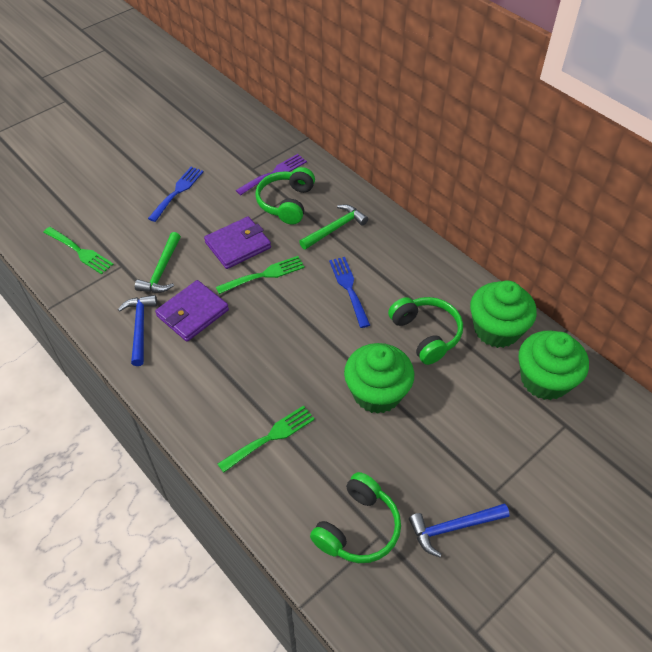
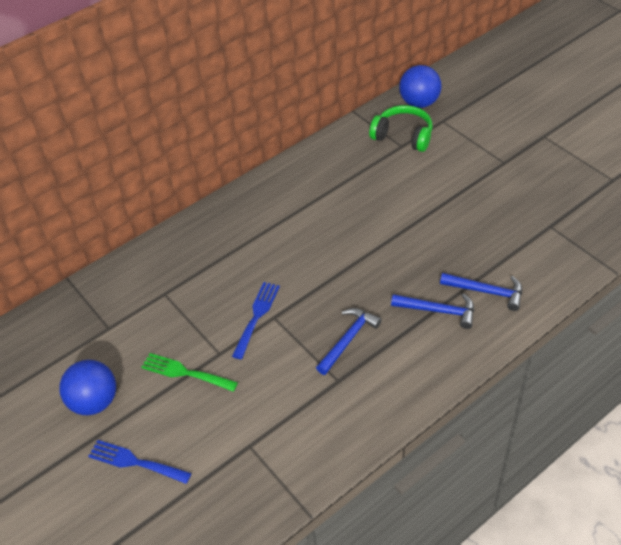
blue ball: 0 -> 2
blue hammer: 2 -> 3
green cupcake: 3 -> 0
green fork: 3 -> 1
green hammer: 2 -> 0
green headphones: 3 -> 1
purple fork: 1 -> 0
purple wallet: 2 -> 0

